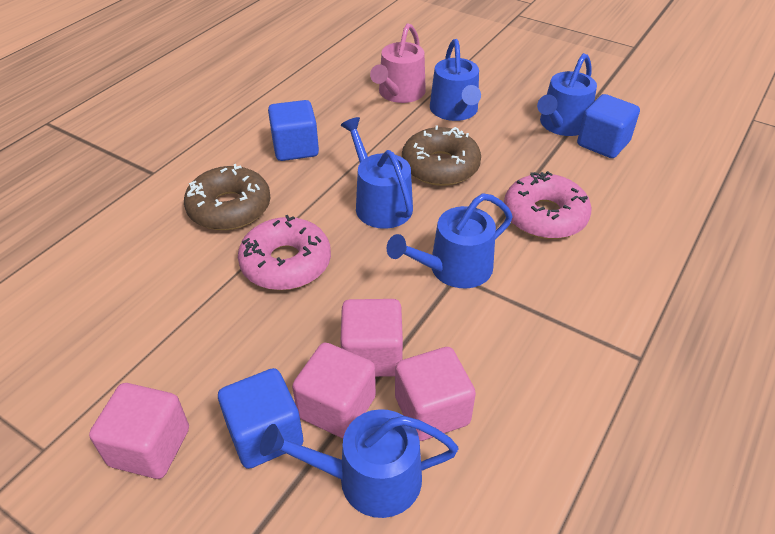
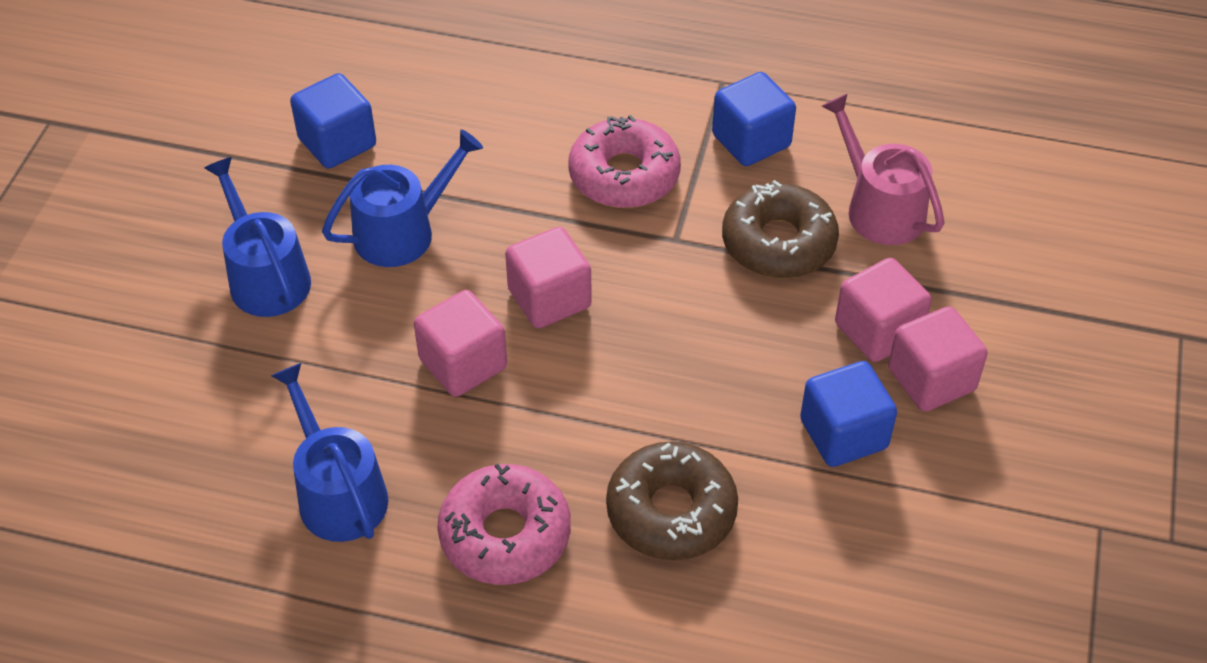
blue watering can: 5 -> 3

